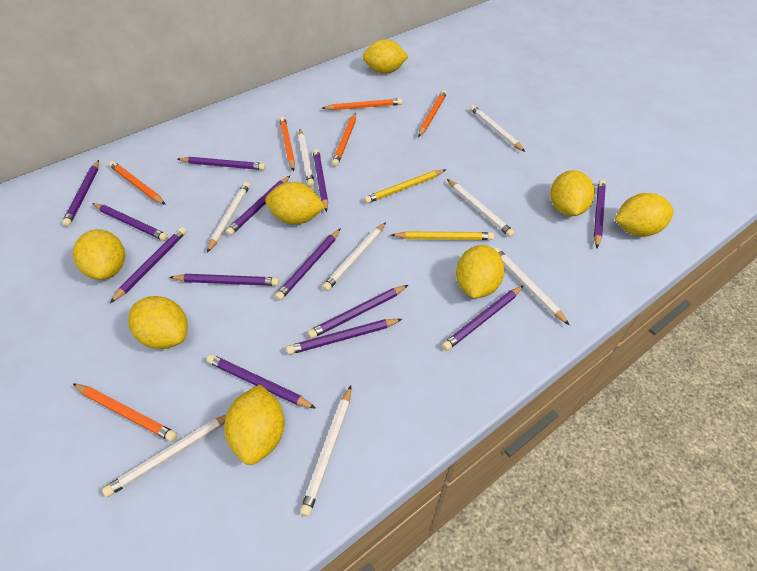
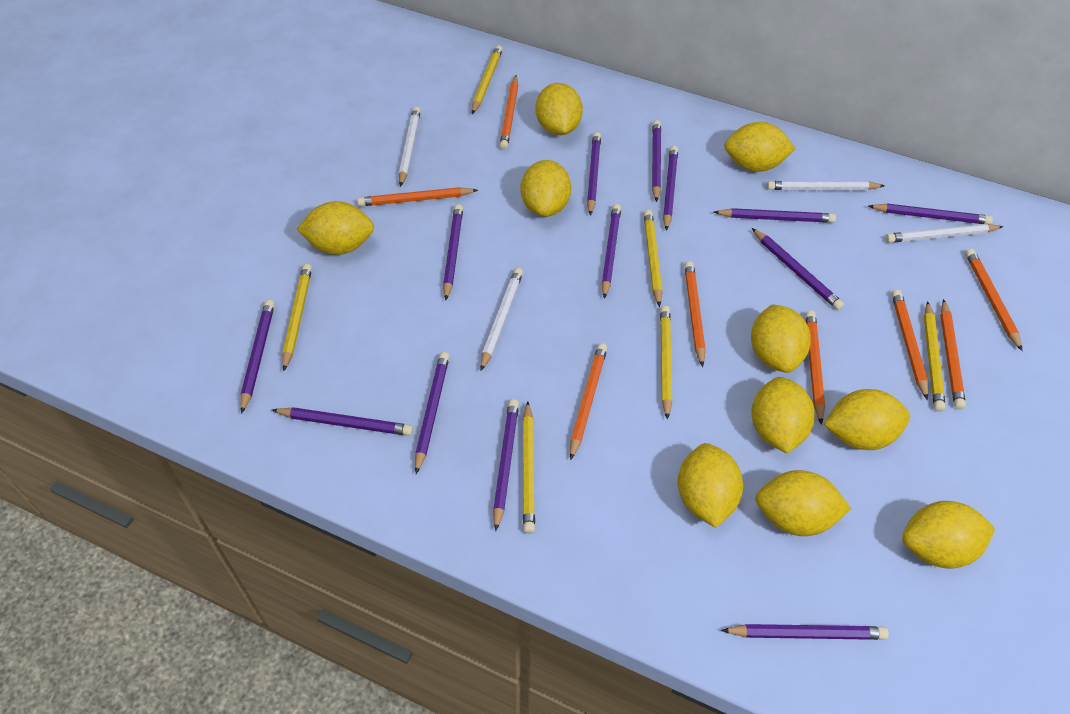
orange pencil: 6 -> 8
white pencil: 8 -> 4
yellow lemon: 8 -> 10
yellow pencil: 2 -> 6

